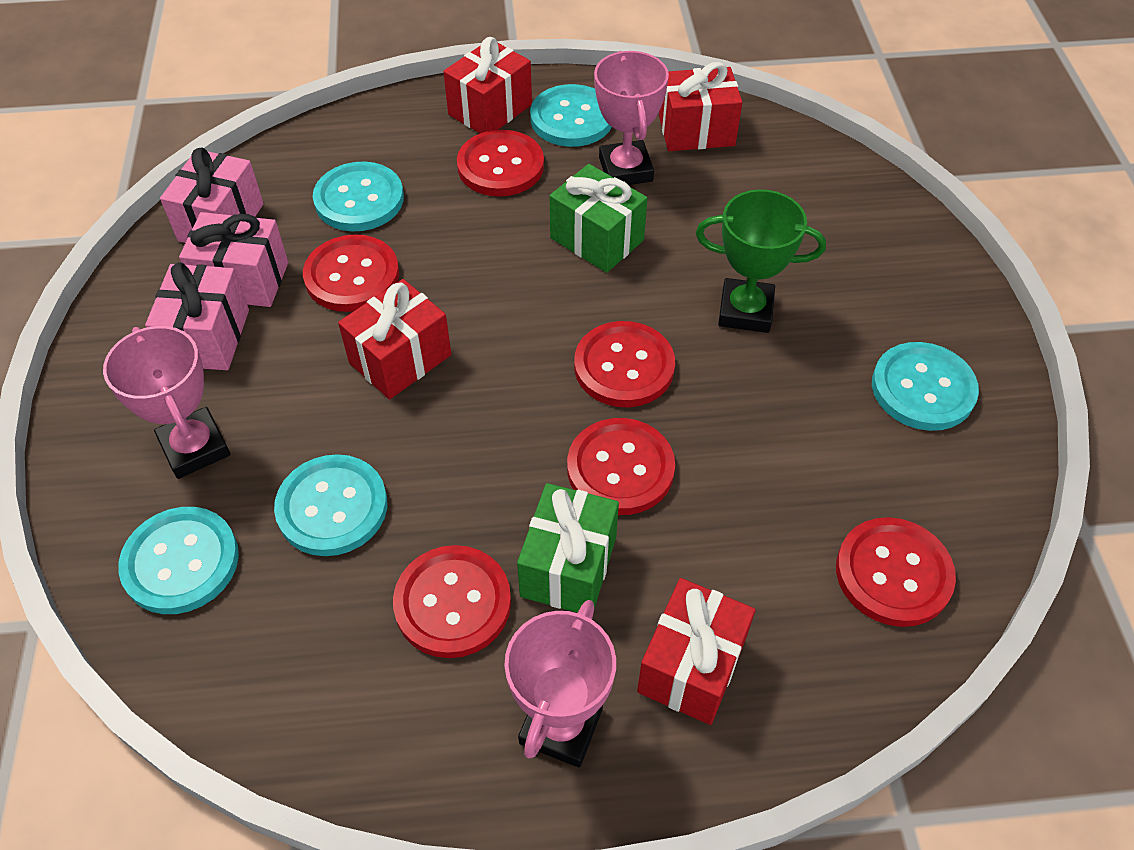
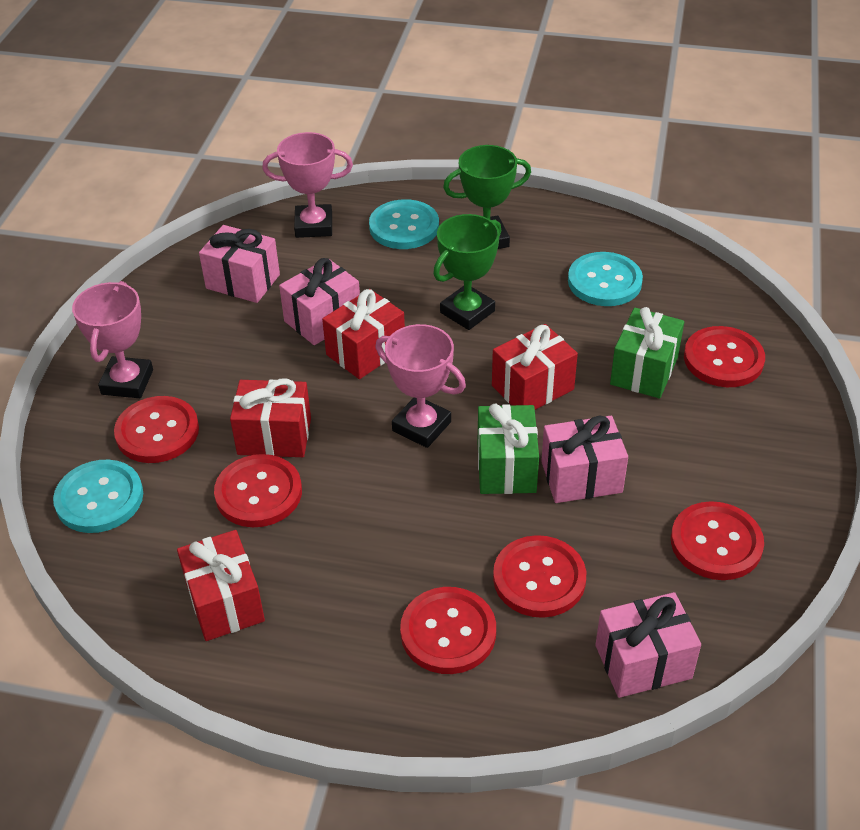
green trophy: 1 -> 2
pink gift: 3 -> 4
turquoise button: 5 -> 3

